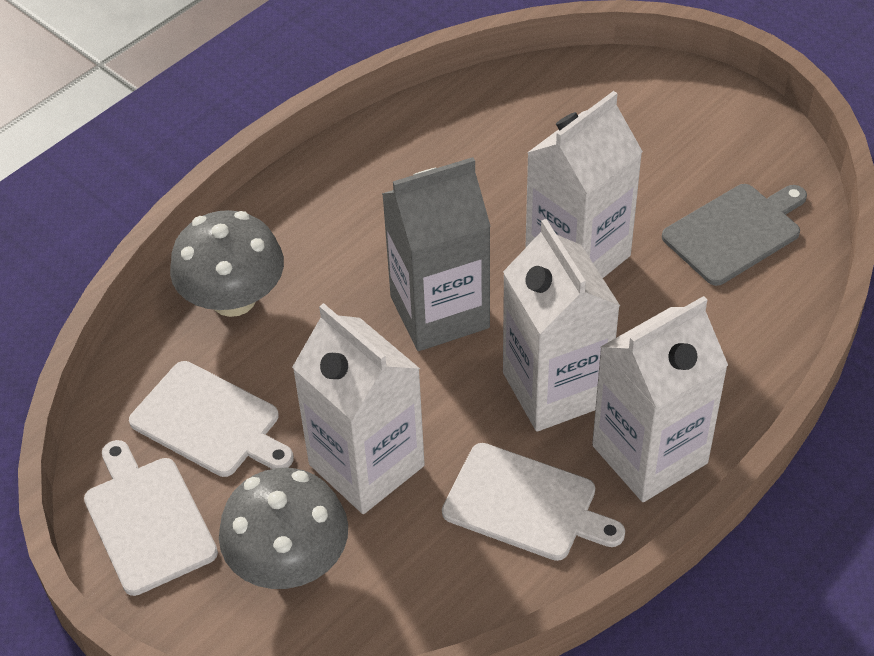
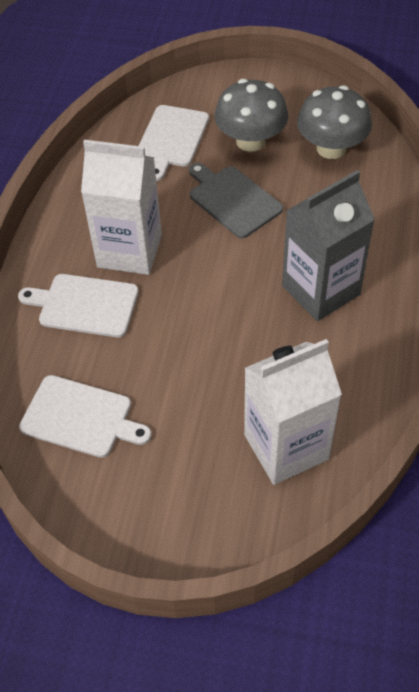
white carton: 4 -> 2

